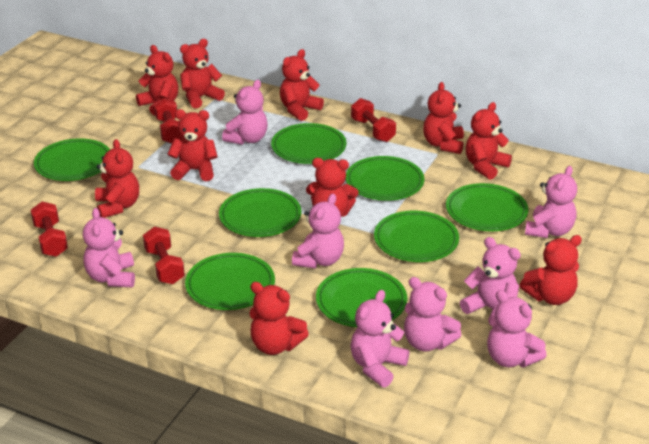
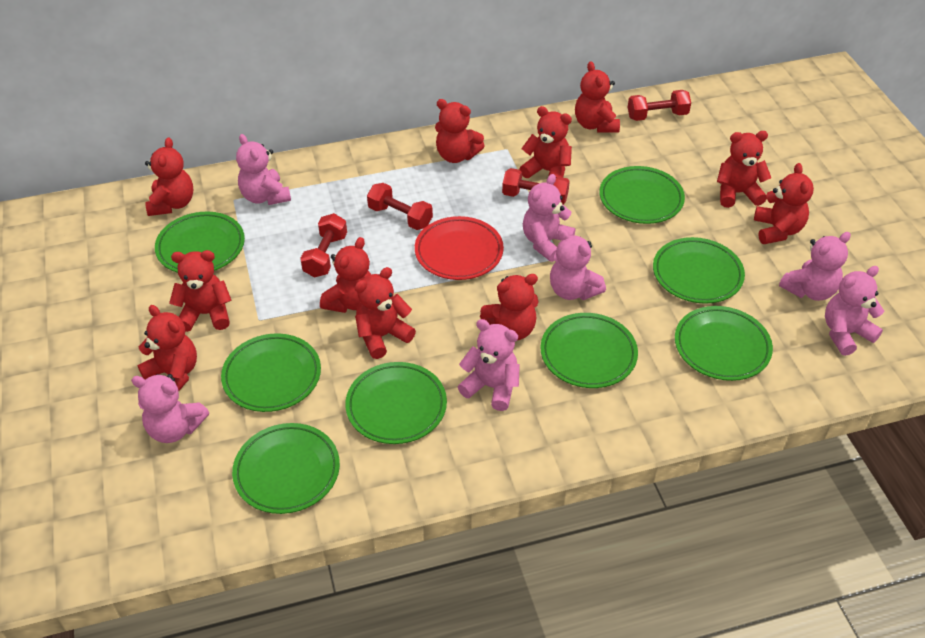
pink teddy bear: 8 -> 7
red plate: 0 -> 1
red teddy bear: 10 -> 11

